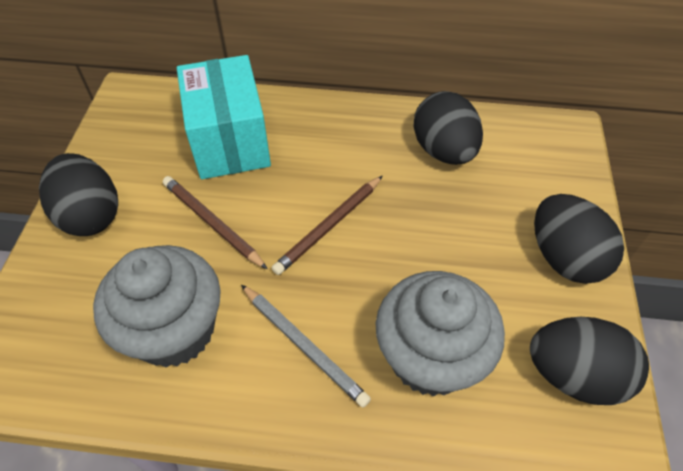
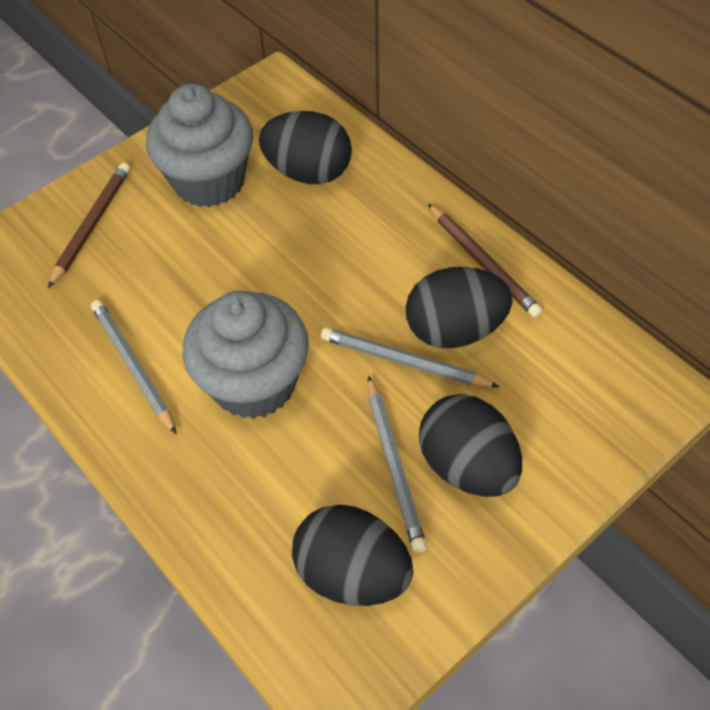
grey pencil: 1 -> 3
turquoise box: 1 -> 0

